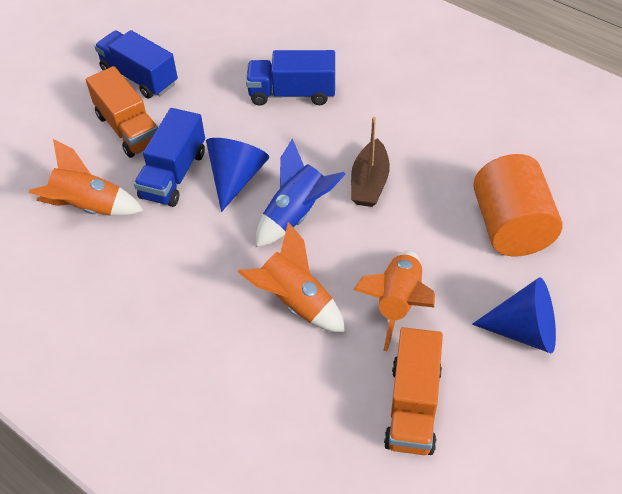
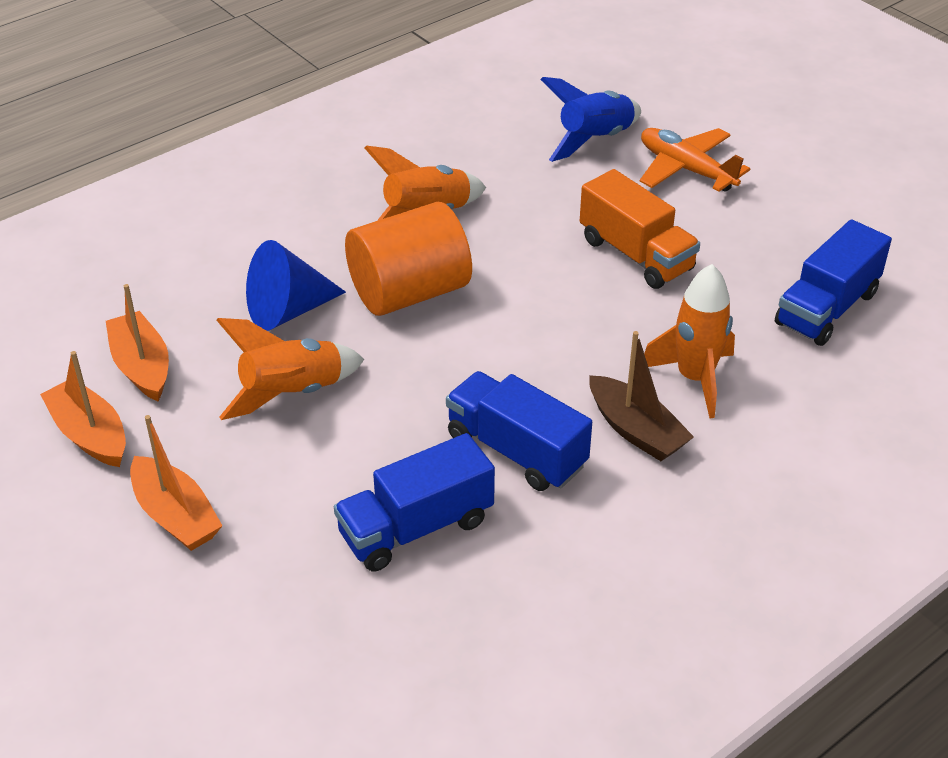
blue cone: 2 -> 1
orange boat: 0 -> 3
orange plane: 0 -> 1
orange truck: 2 -> 1

